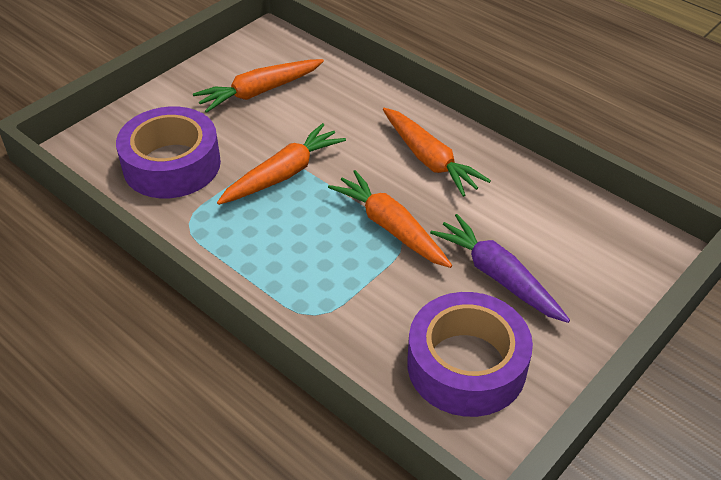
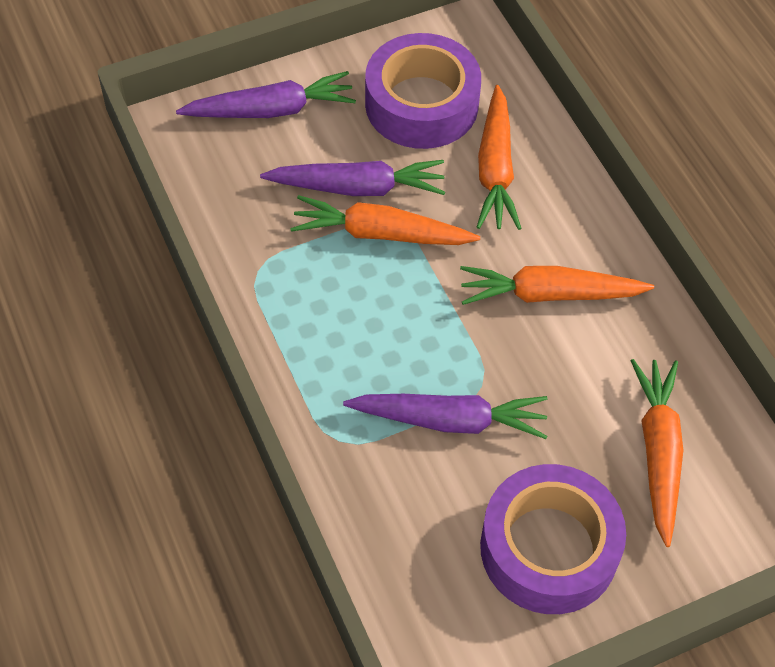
purple carrot: 1 -> 3

